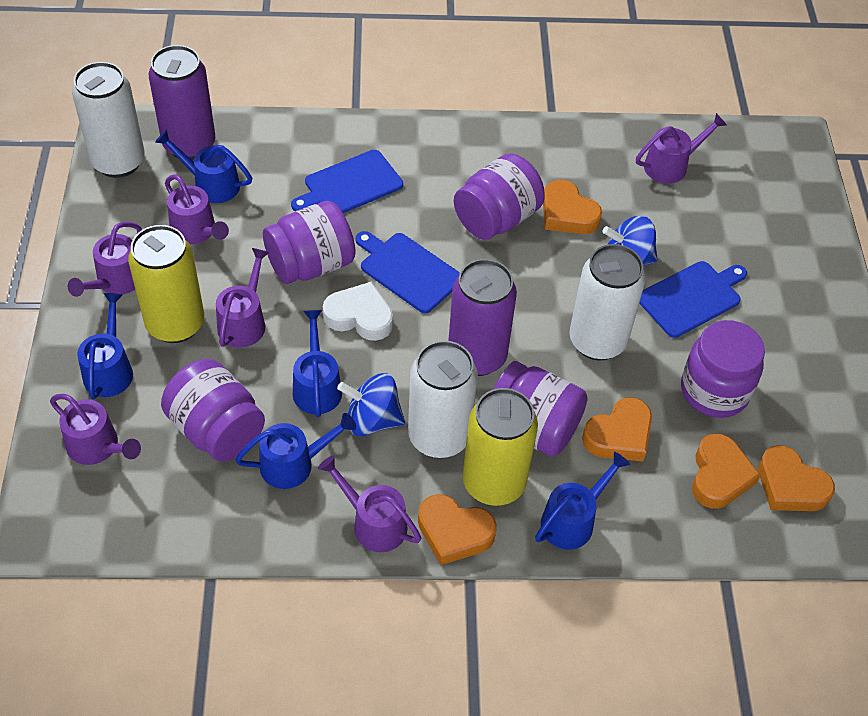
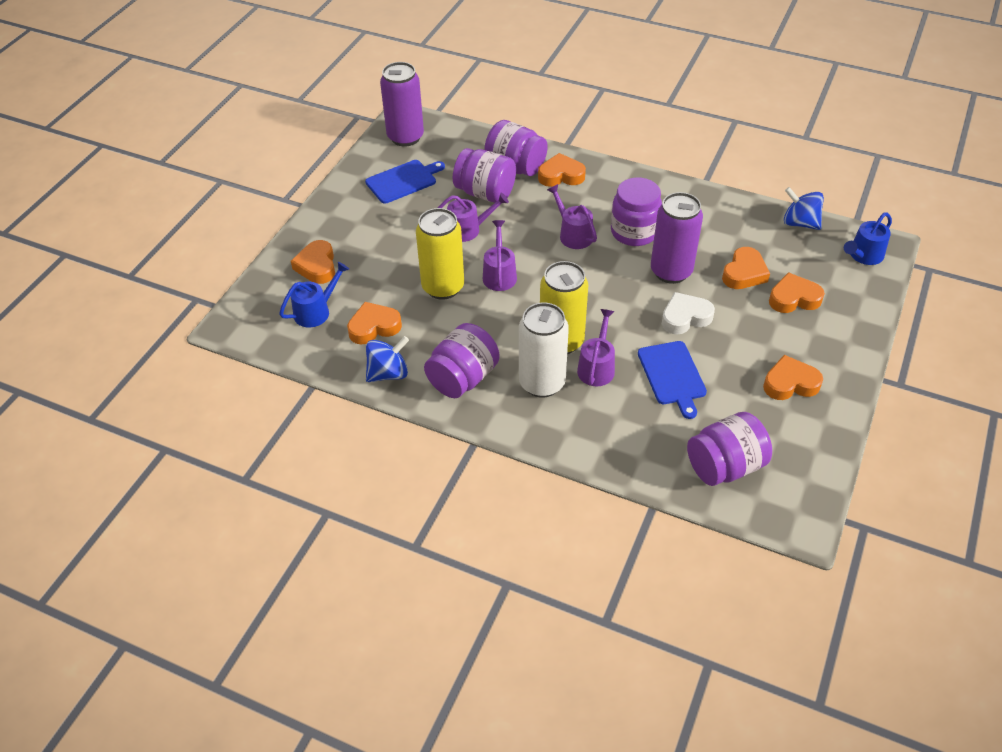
blue cutting board: 3 -> 2
blue watering can: 5 -> 2
orange heart: 5 -> 6
purple watering can: 6 -> 4
white can: 3 -> 1

